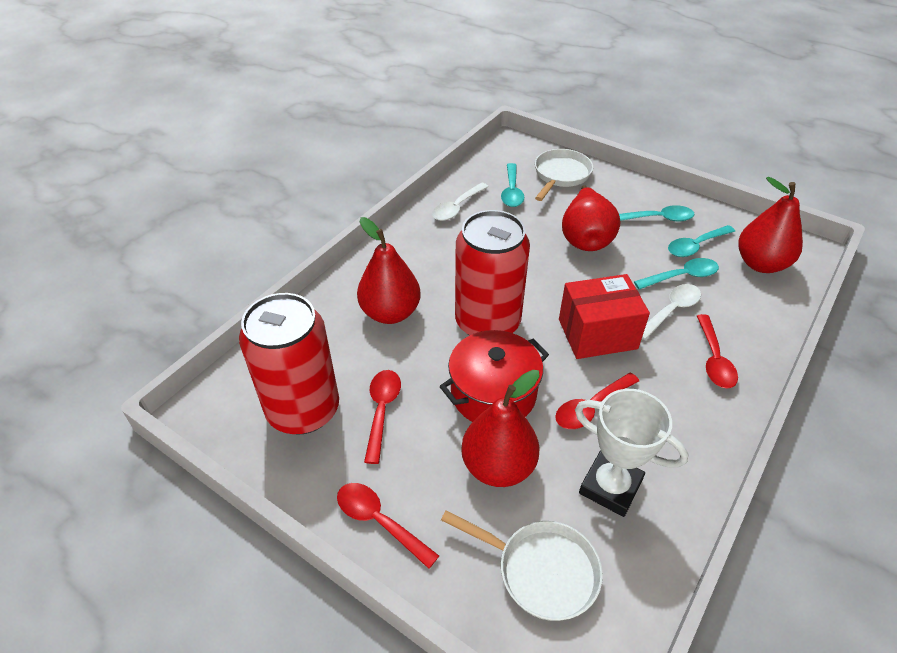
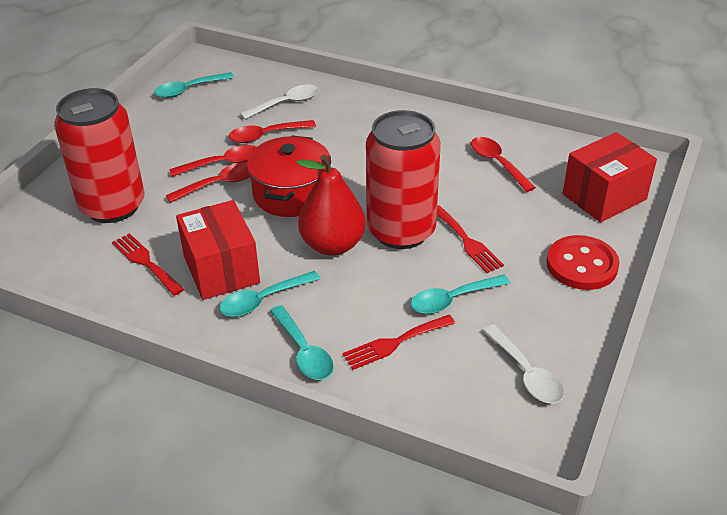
red box: 1 -> 2
red button: 0 -> 1
red fork: 0 -> 3
red pear: 4 -> 1
white pan: 2 -> 0
white trophy: 1 -> 0

